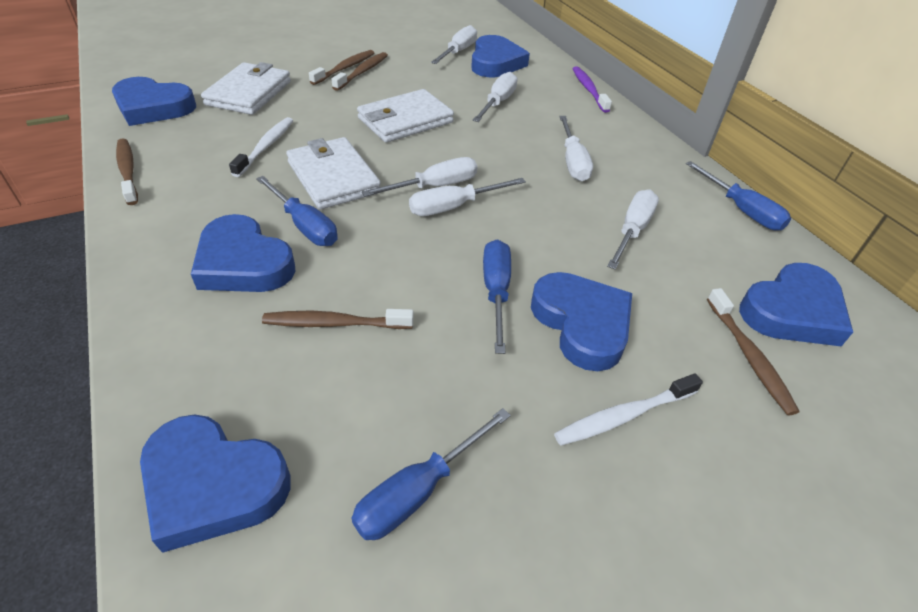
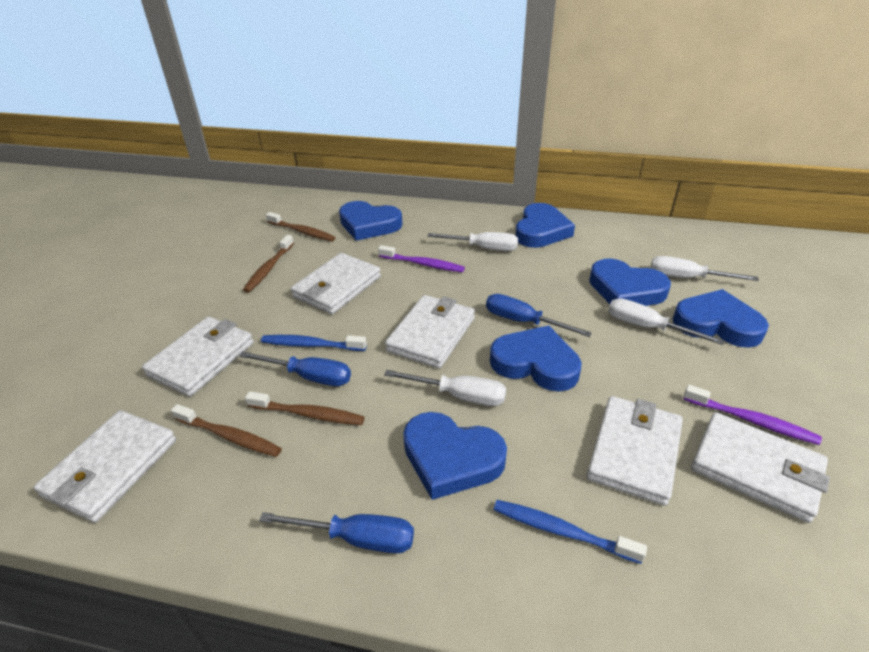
blue screwdriver: 4 -> 3
blue toothbrush: 0 -> 2
brown toothbrush: 5 -> 4
purple toothbrush: 1 -> 2
white screwdriver: 6 -> 4
white toothbrush: 2 -> 0
white wallet: 3 -> 6

